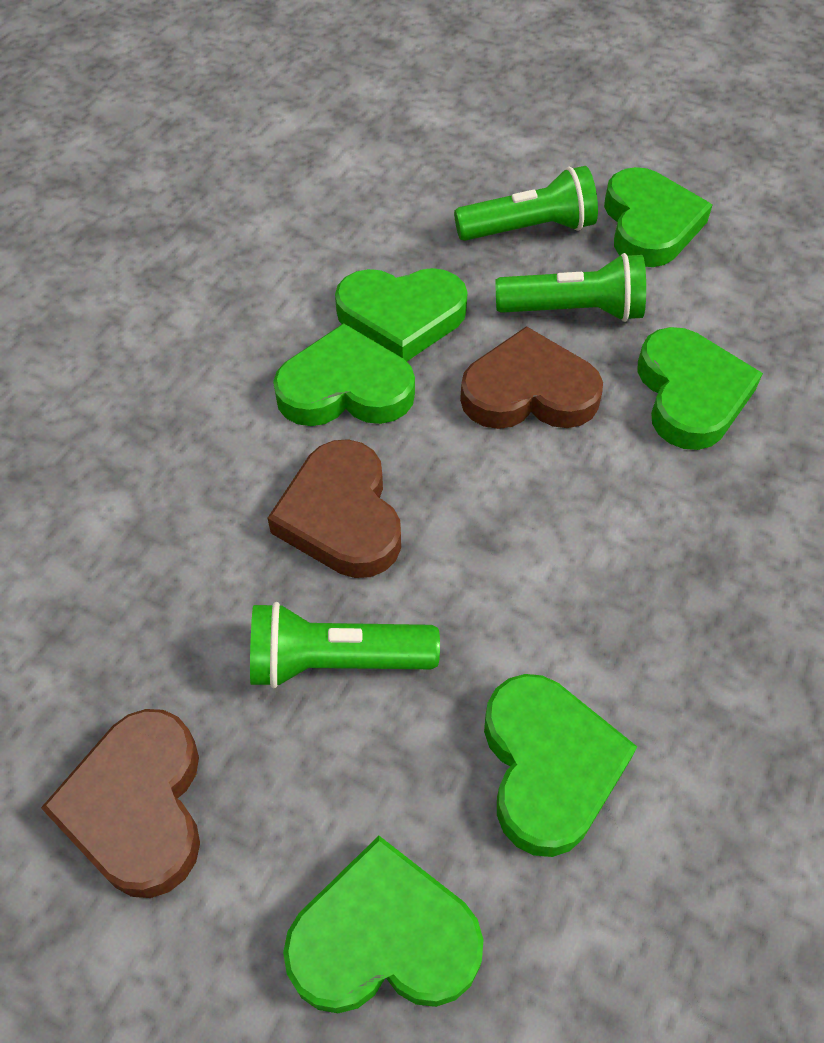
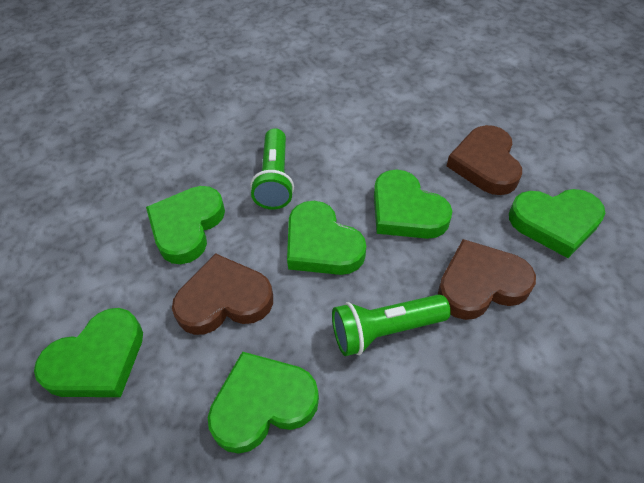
green flashlight: 3 -> 2

